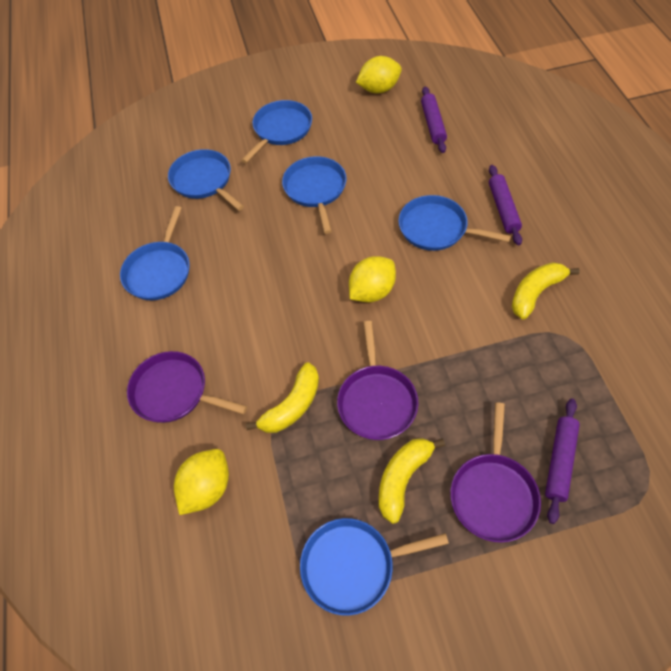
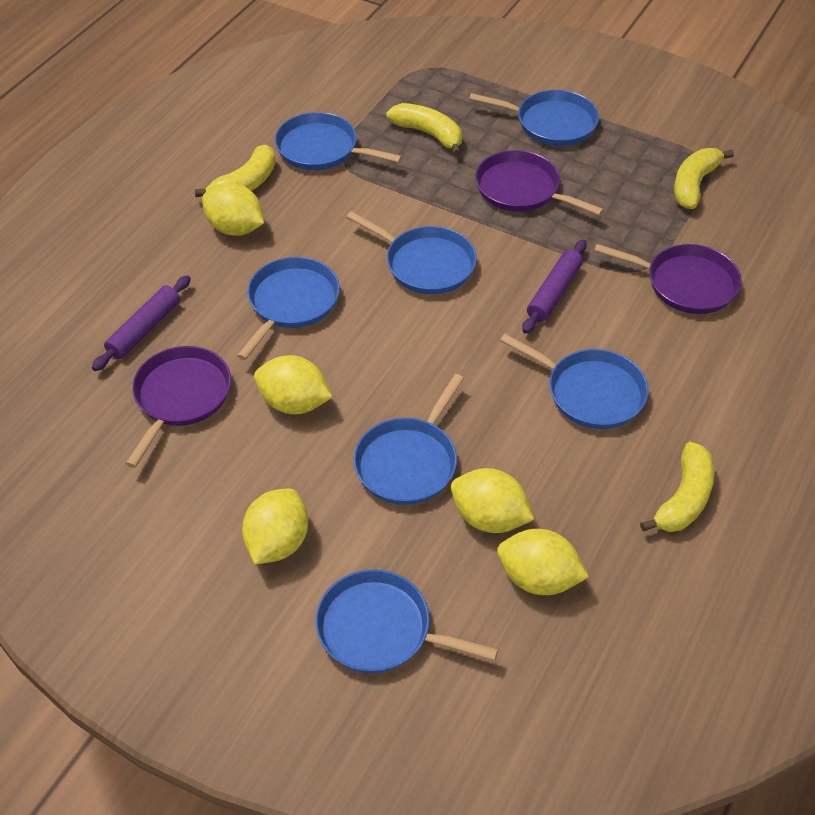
blue pan: 6 -> 7
purple rolling pin: 3 -> 2
yellow banana: 3 -> 4
yellow lemon: 3 -> 5

